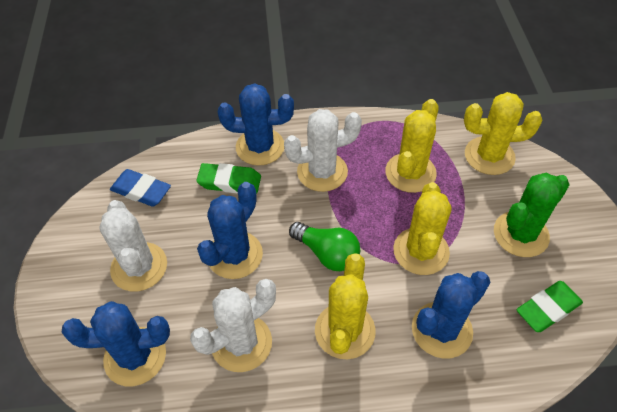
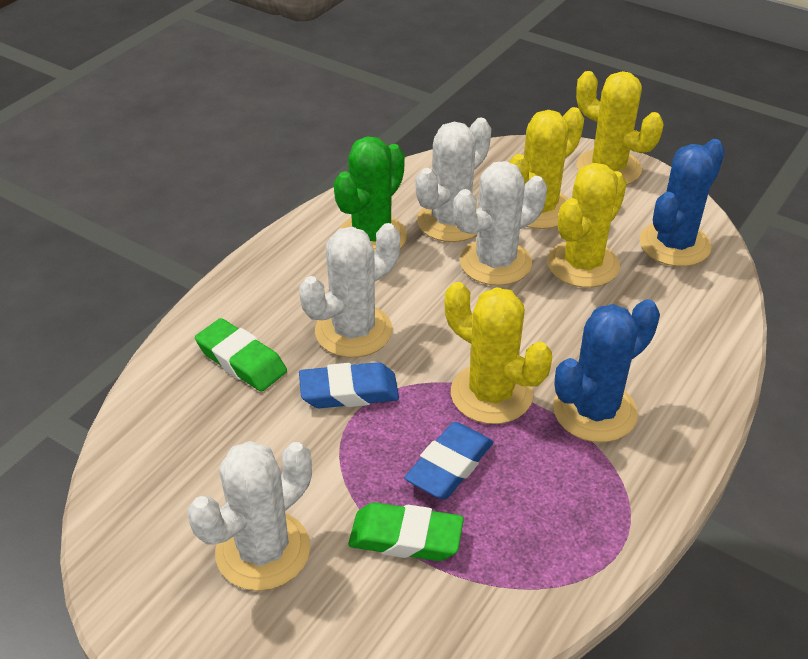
blue cactus: 4 -> 2
blue eraser: 1 -> 2
green light bulb: 1 -> 0
white cactus: 3 -> 4

